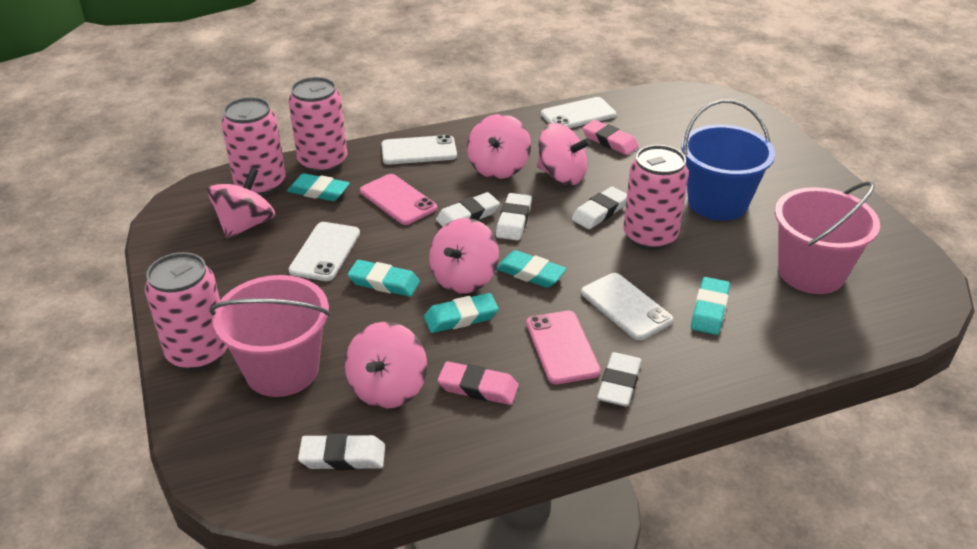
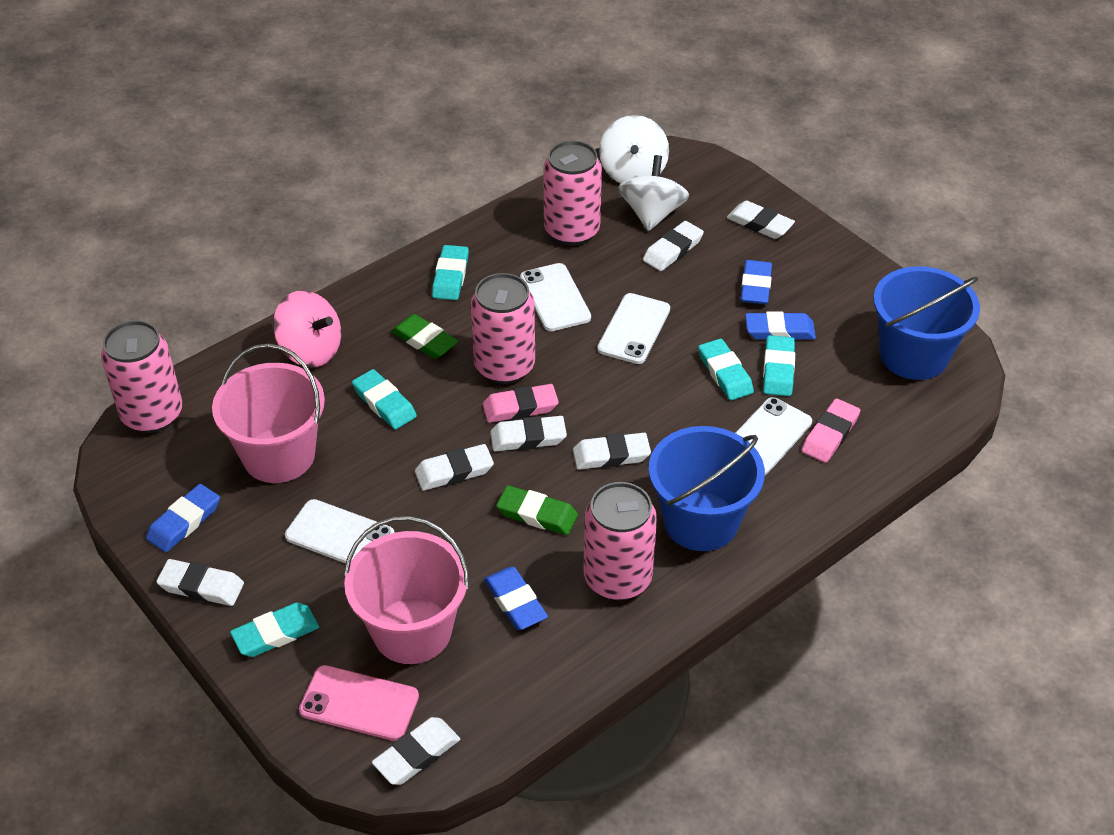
blue bucket: 1 -> 2
blue eraser: 0 -> 4
green eraser: 0 -> 2
pink phone: 2 -> 1
pink spinning top: 5 -> 1
white eraser: 5 -> 7
white spinning top: 0 -> 2

